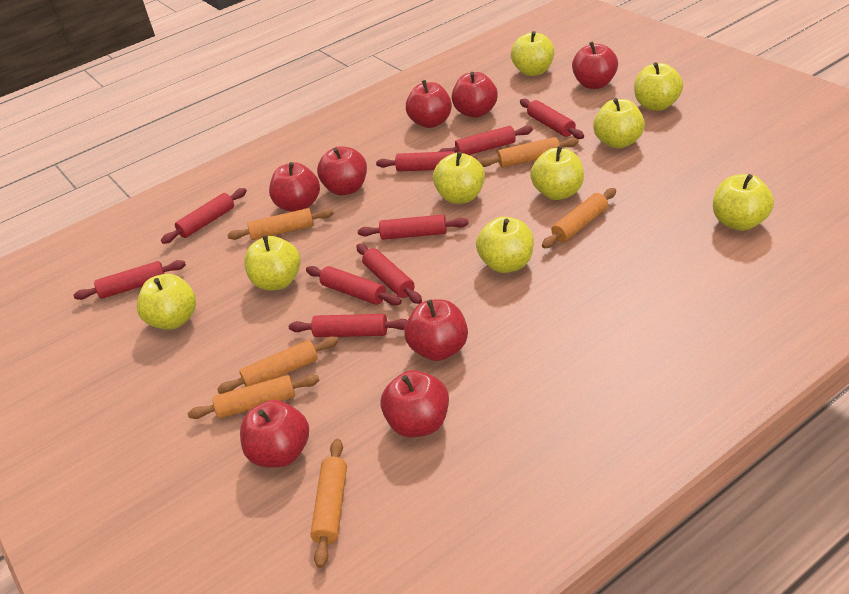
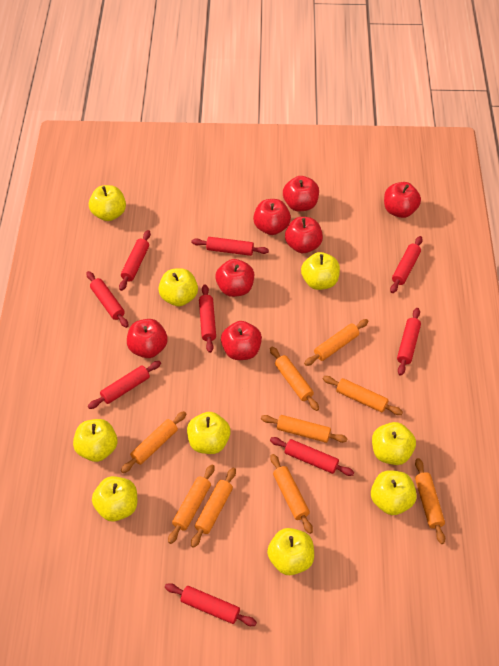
orange rolling pin: 6 -> 9
red apple: 8 -> 7

